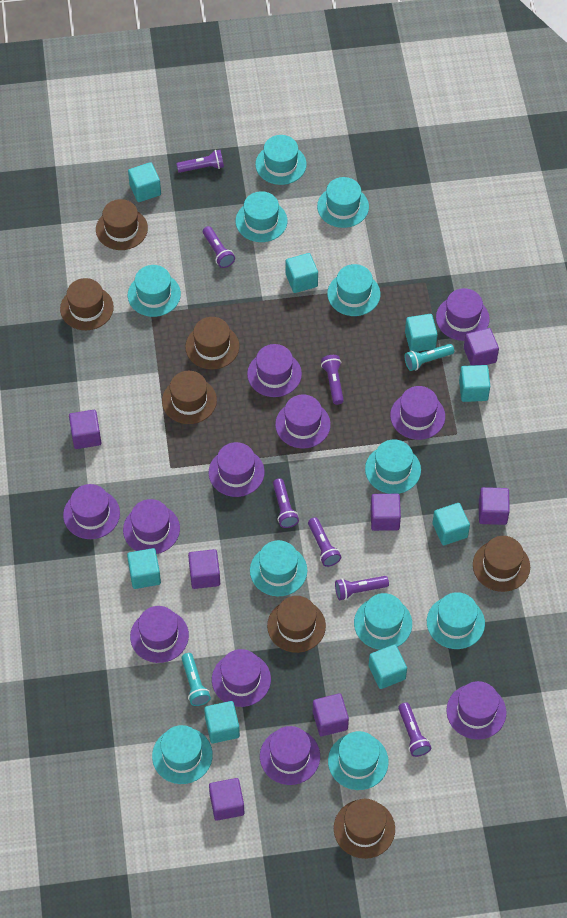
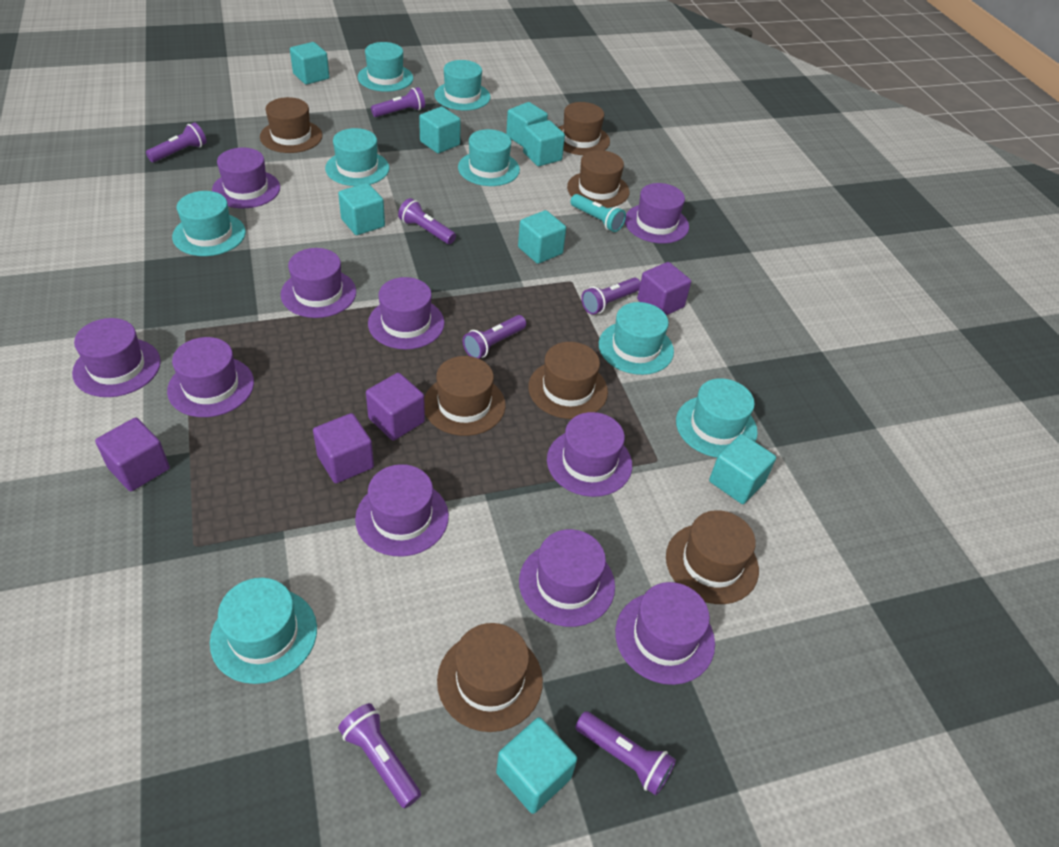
purple cube: 7 -> 4
purple hat: 11 -> 10
turquoise flashlight: 2 -> 1
turquoise hat: 11 -> 8

